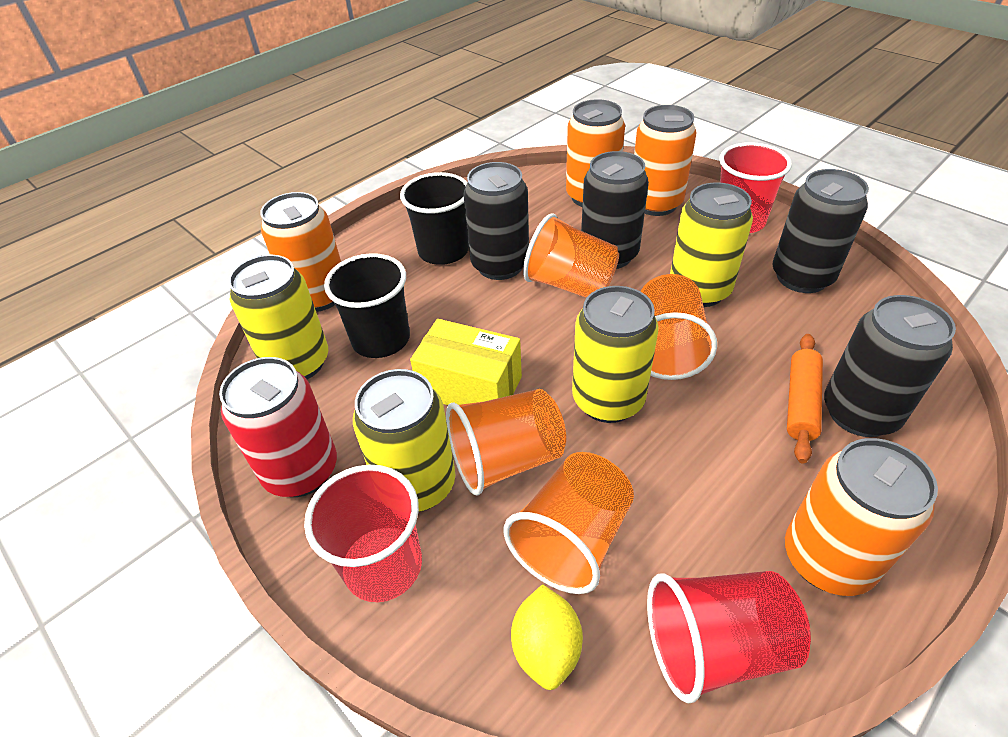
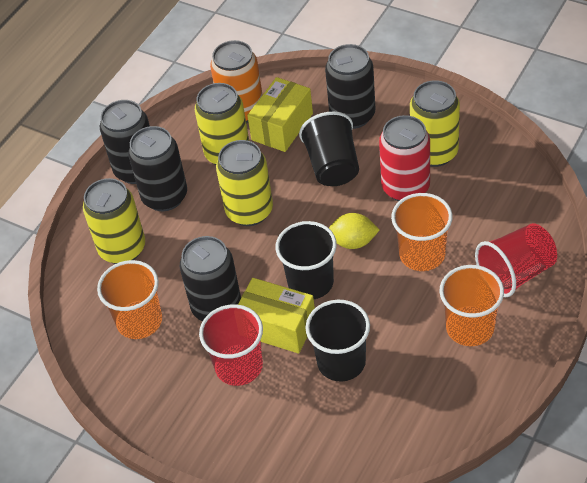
black cup: 2 -> 3
orange can: 4 -> 1
orange cup: 4 -> 3
orange rolling pin: 1 -> 0
red cup: 3 -> 2
yellow box: 1 -> 2

